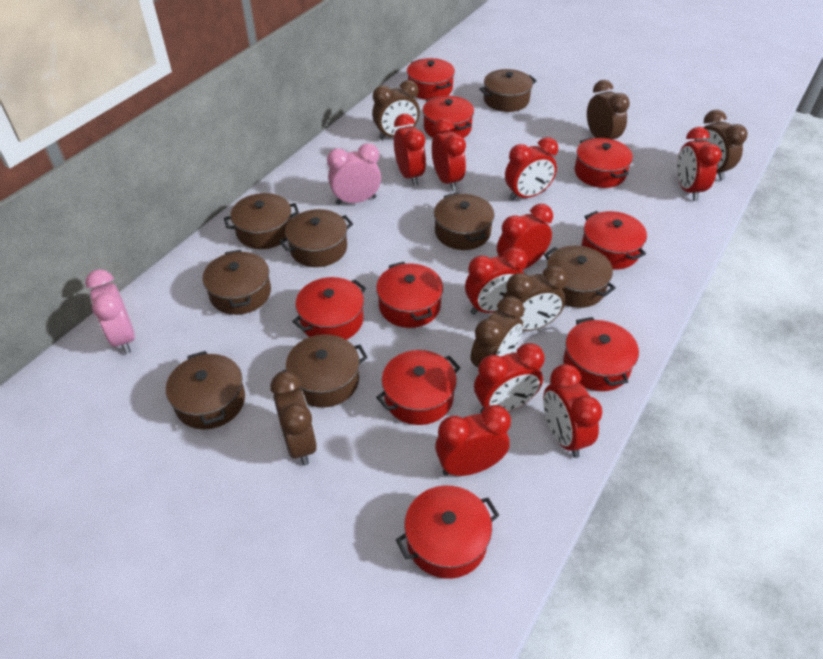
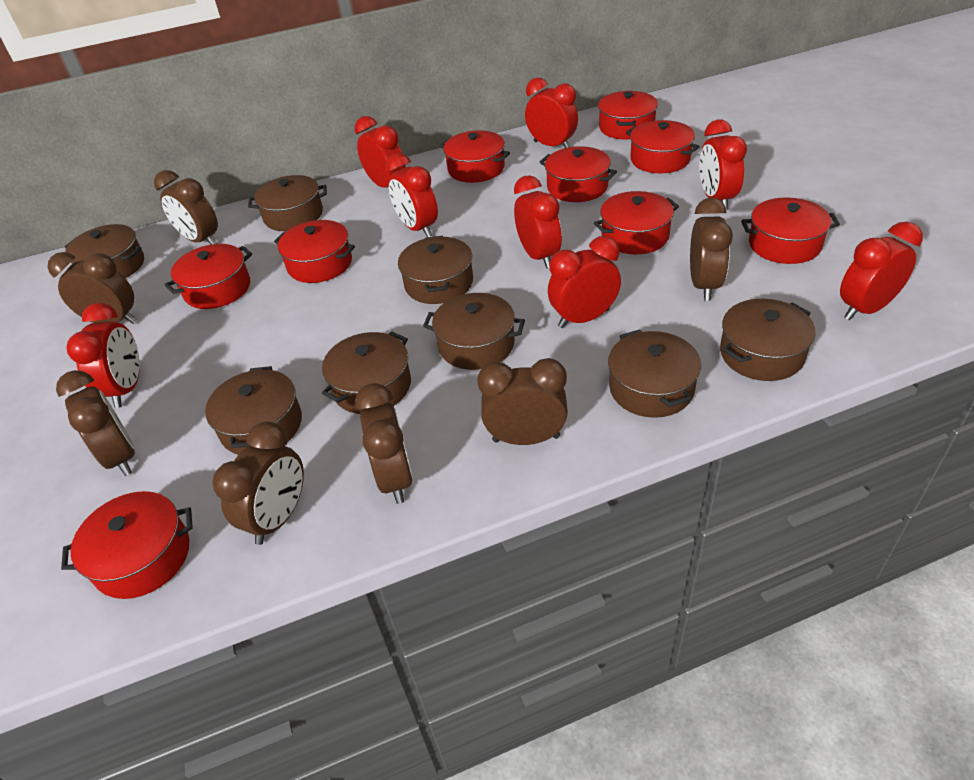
brown clock: 6 -> 7
pink clock: 2 -> 0
red clock: 9 -> 8

